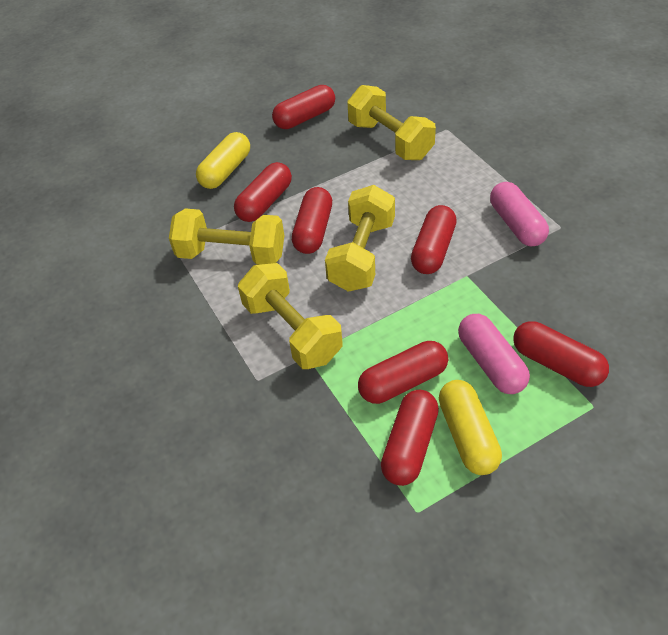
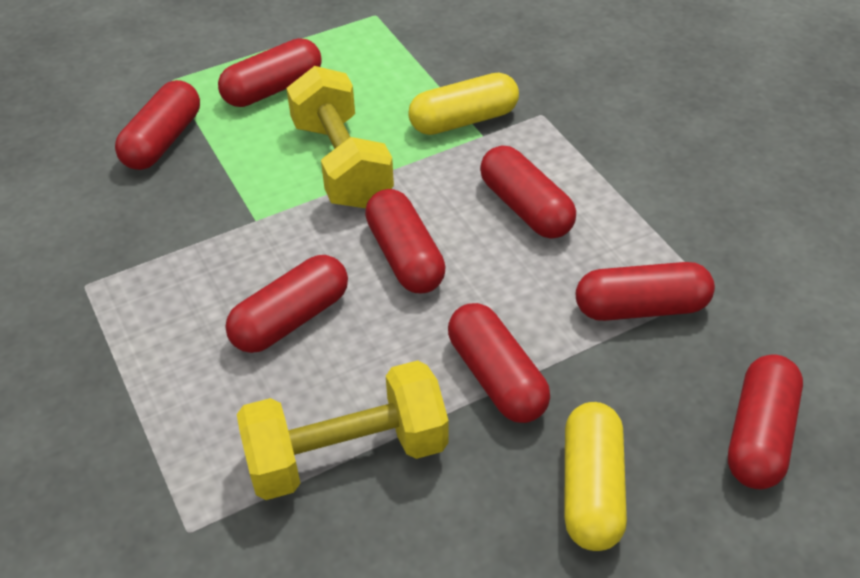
pink capsule: 2 -> 0
red capsule: 7 -> 8
yellow dumbbell: 4 -> 2

